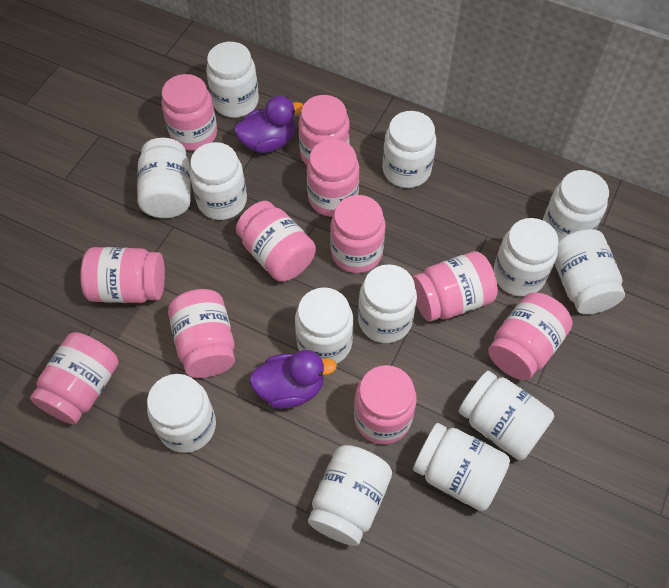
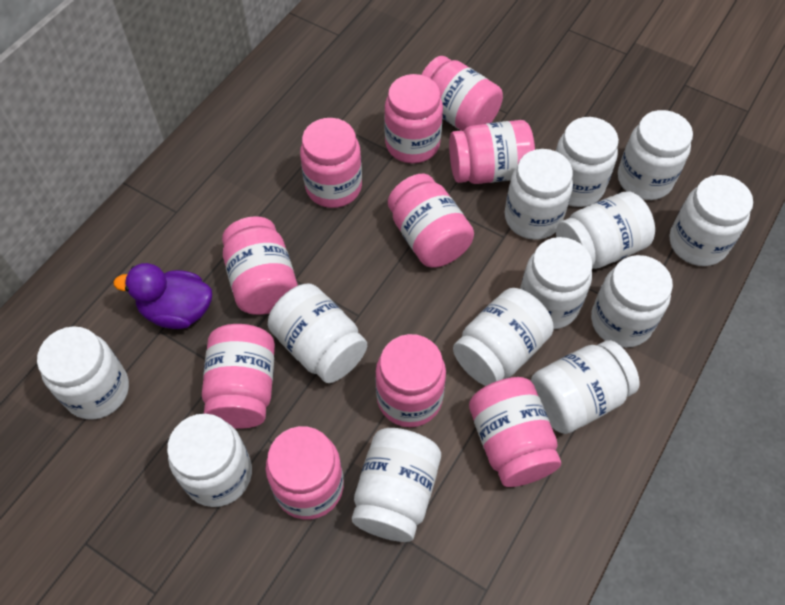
pink jar: 11 -> 10
purple duck: 2 -> 1

